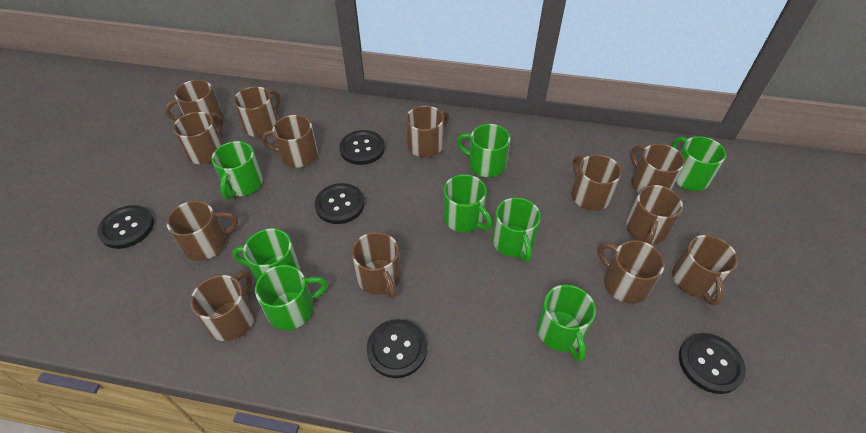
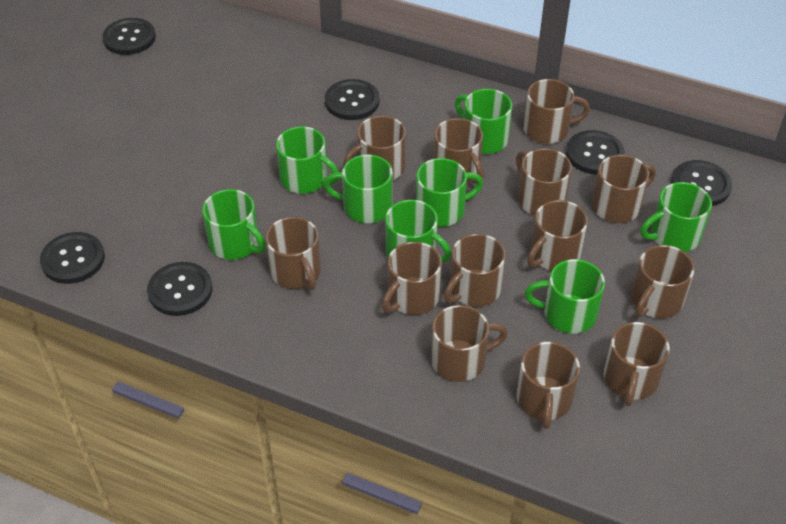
black button: 5 -> 6

